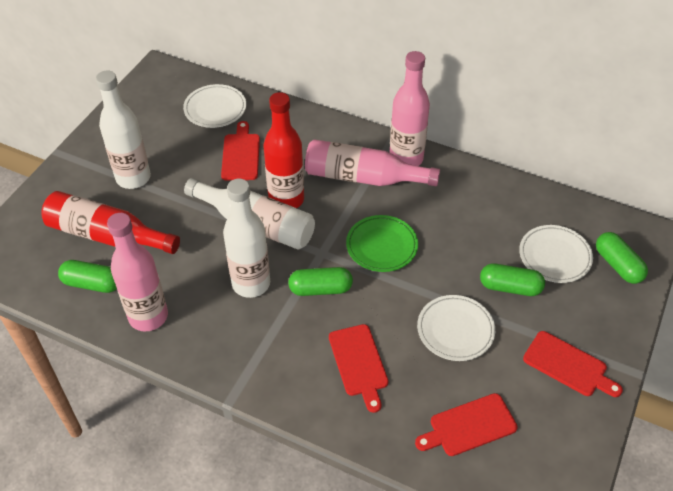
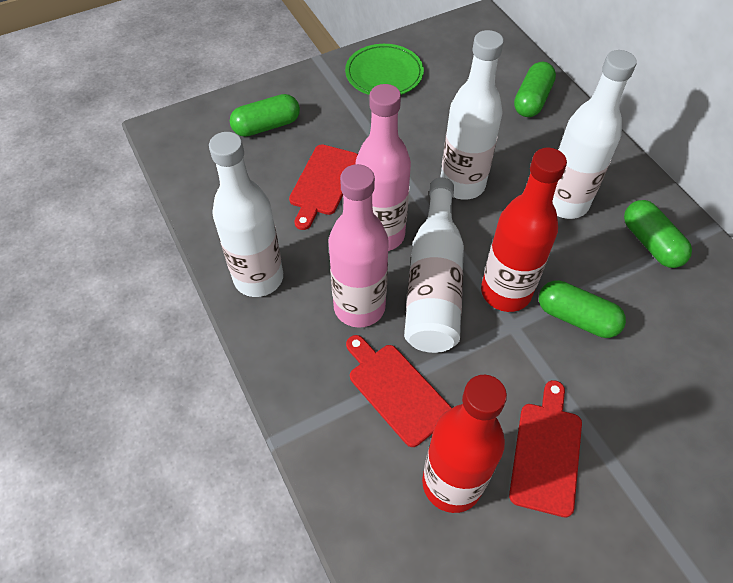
pink bottle: 3 -> 2
red cutting board: 4 -> 3
white bottle: 3 -> 4
white plate: 3 -> 0

